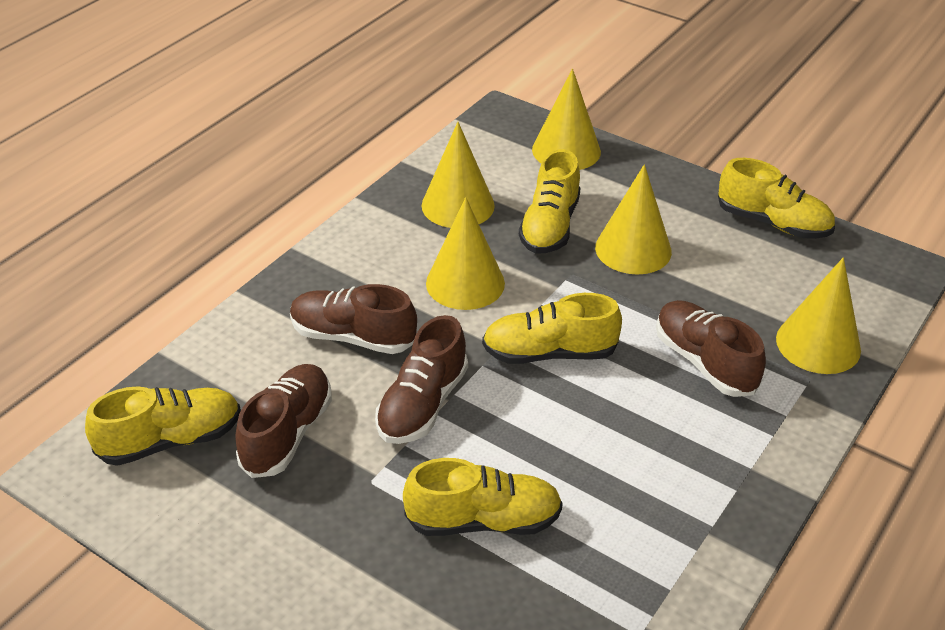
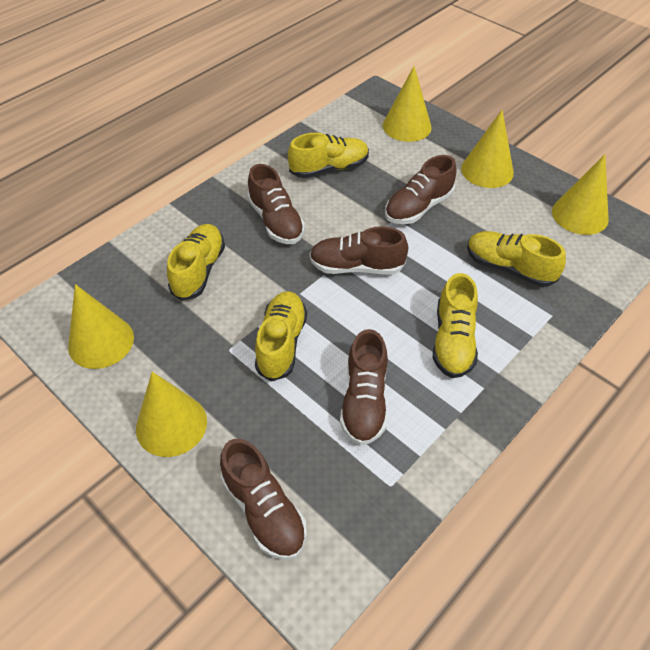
brown shoe: 4 -> 5

